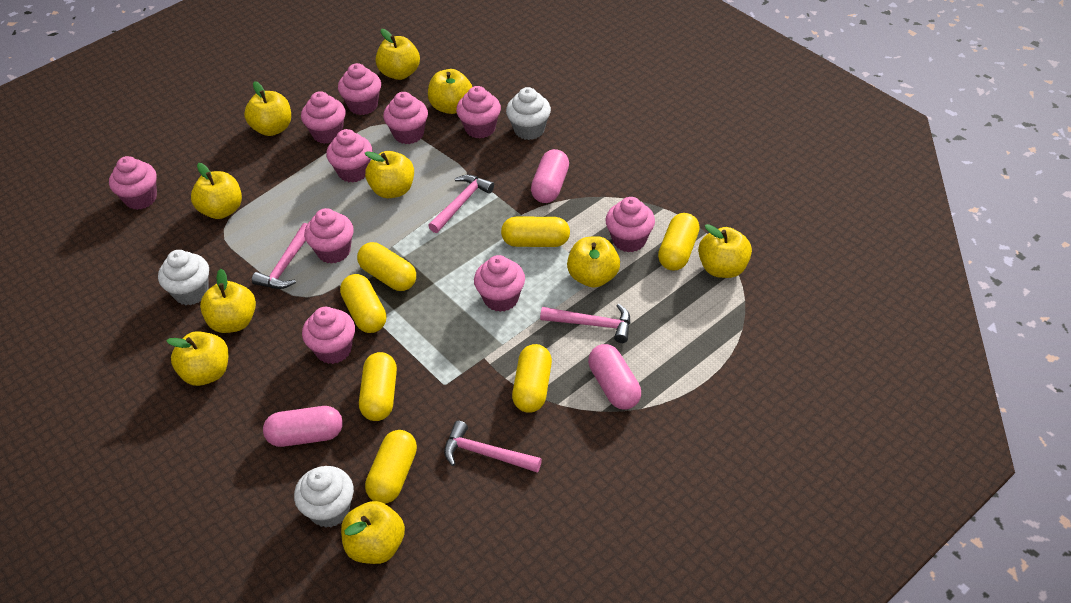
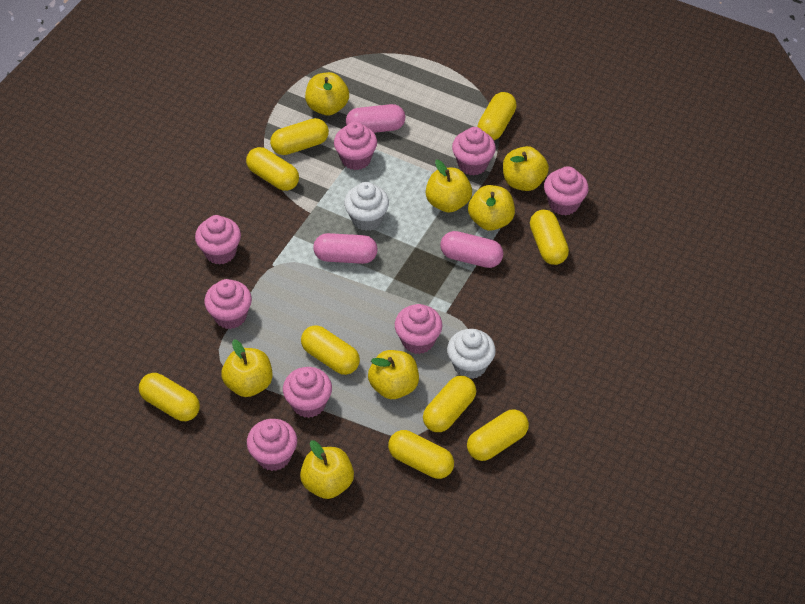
pink cupcake: 10 -> 8
pink hammer: 4 -> 0
white cupcake: 3 -> 2
yellow apple: 10 -> 7
yellow capsule: 7 -> 9

